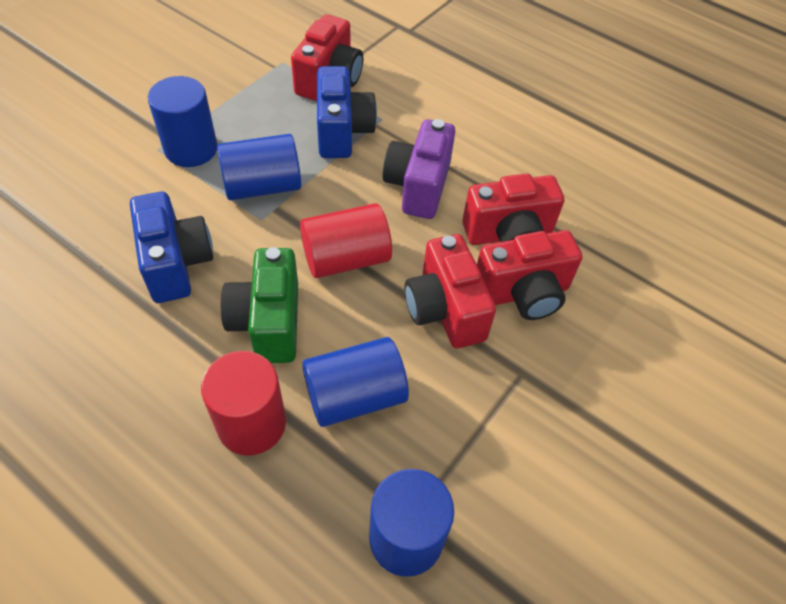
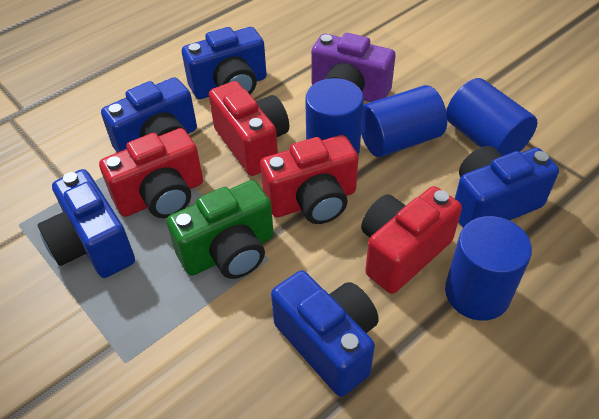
blue camera: 2 -> 5
red cylinder: 2 -> 0

